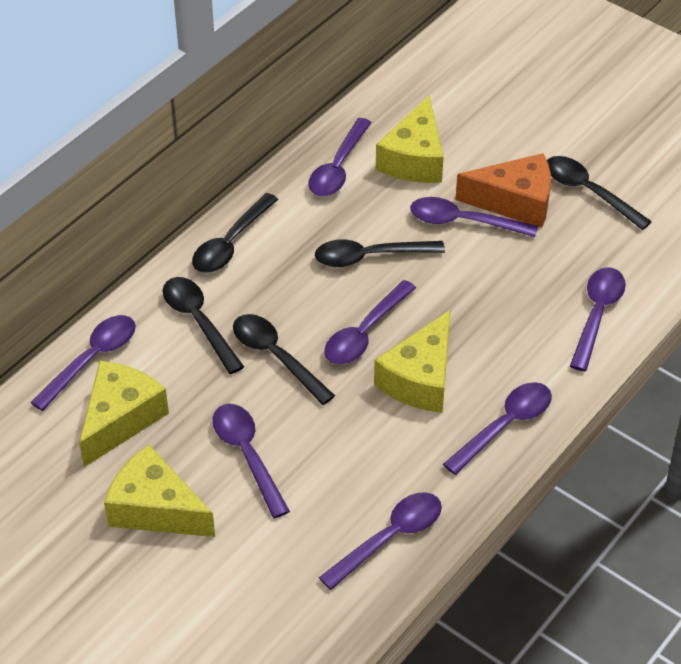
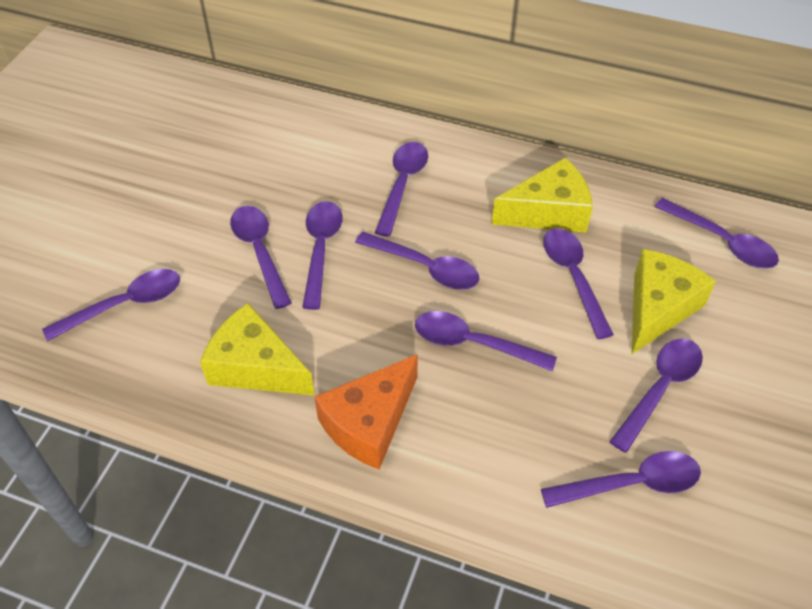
black spoon: 5 -> 0
purple spoon: 8 -> 10
yellow cheese: 4 -> 3

